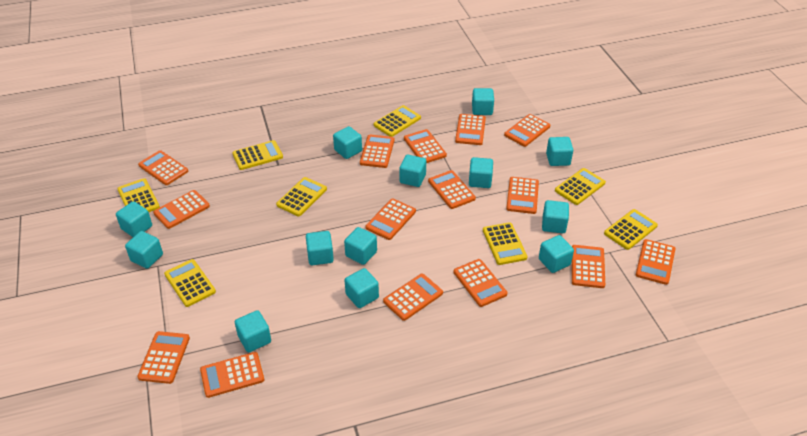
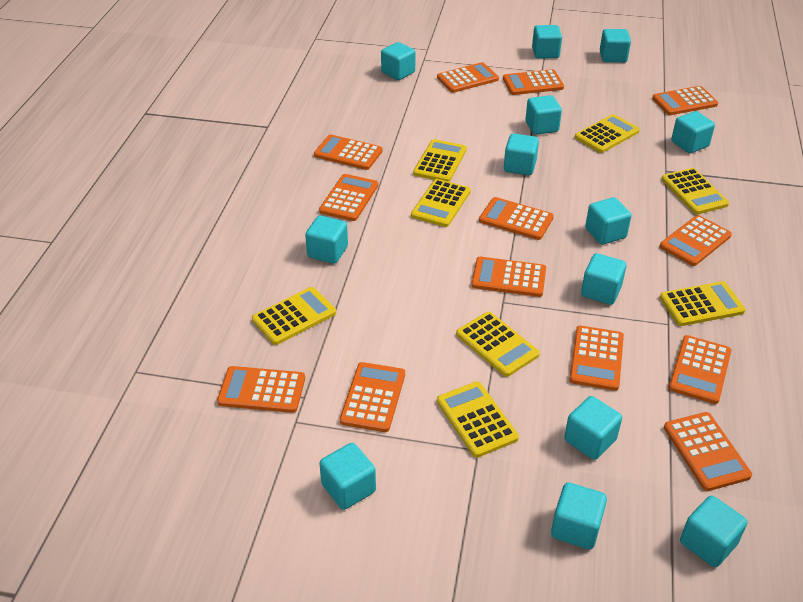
orange calculator: 15 -> 13

